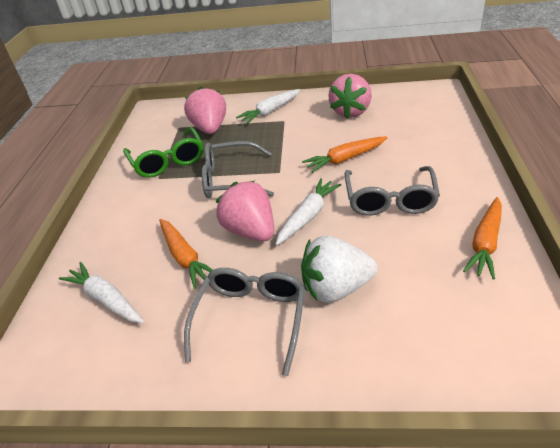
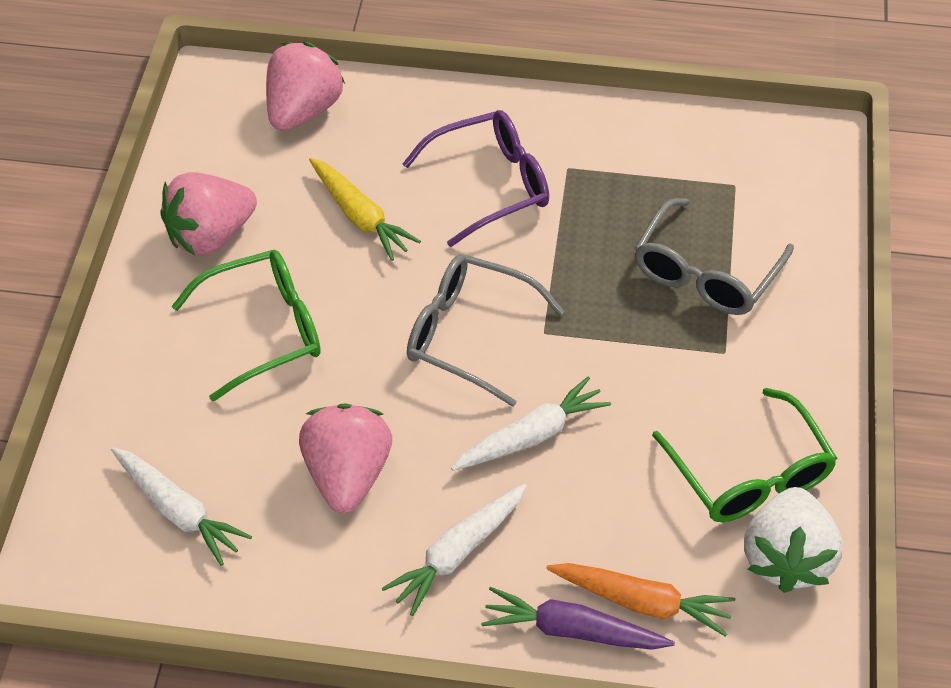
green glasses: 1 -> 2
grey glasses: 3 -> 2
orange carrot: 3 -> 1
purple carrot: 0 -> 1
purple glasses: 0 -> 1
yellow carrot: 0 -> 1

